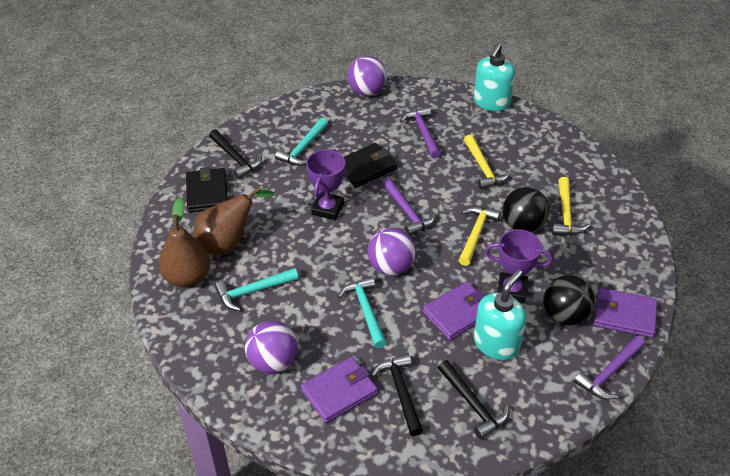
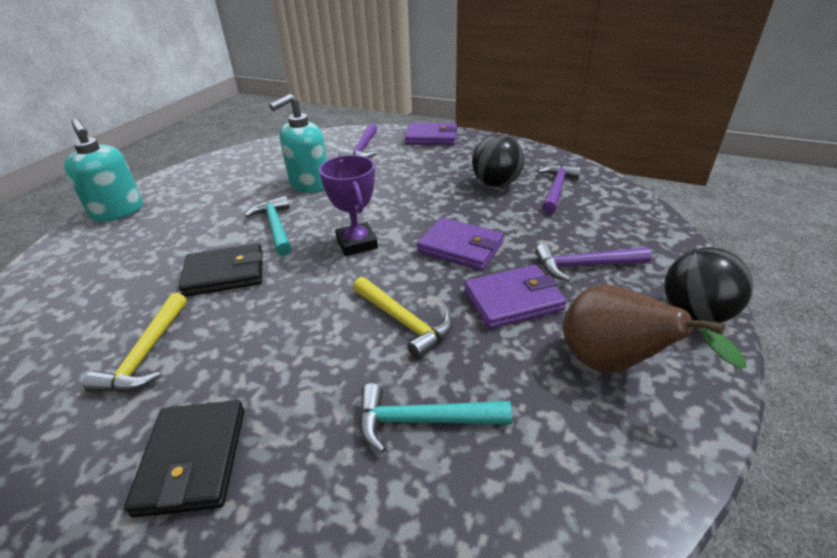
black hammer: 3 -> 0
brown pear: 2 -> 1
purple ball: 3 -> 0
purple trophy: 2 -> 1
turquoise hammer: 3 -> 2
yellow hammer: 3 -> 2

